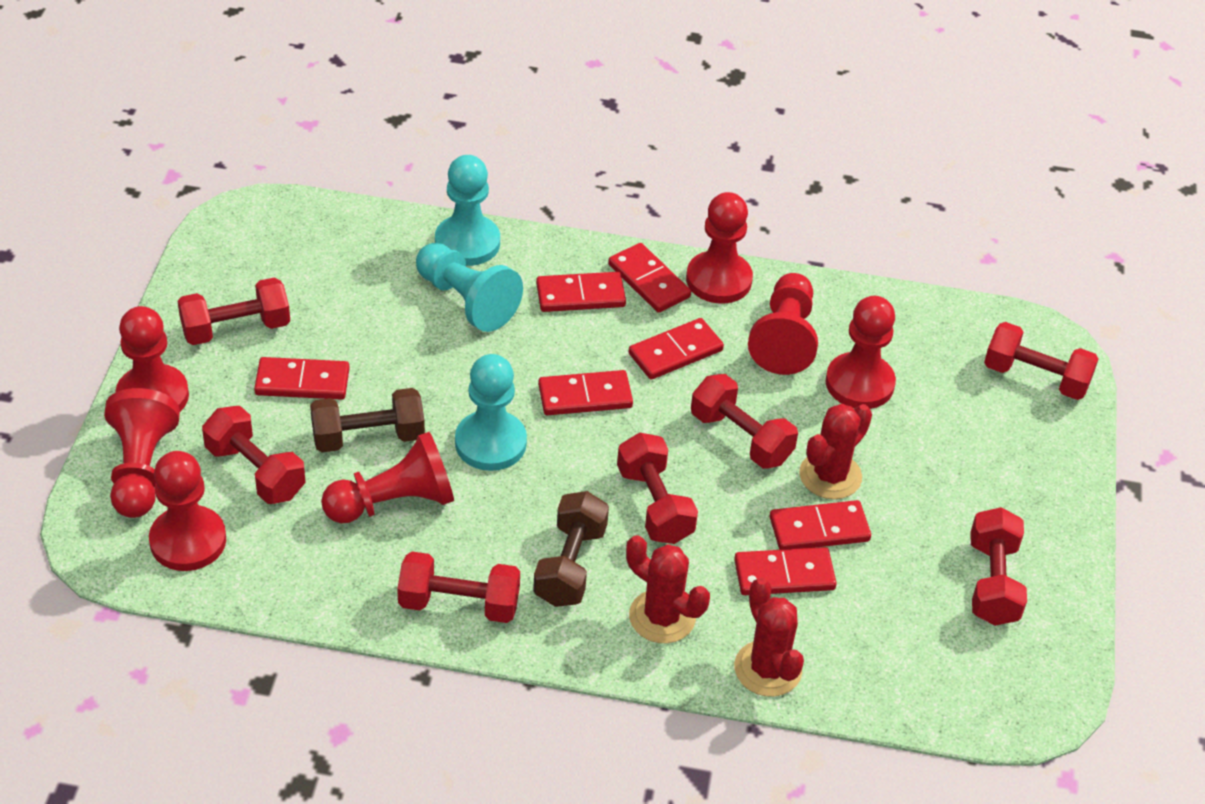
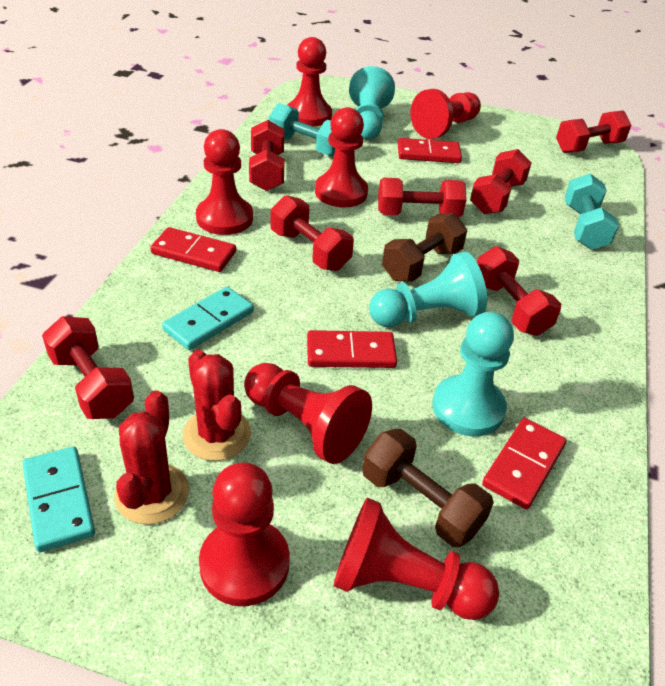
red cactus: 3 -> 2
red domino: 7 -> 4
turquoise domino: 0 -> 2
turquoise dumbbell: 0 -> 2

